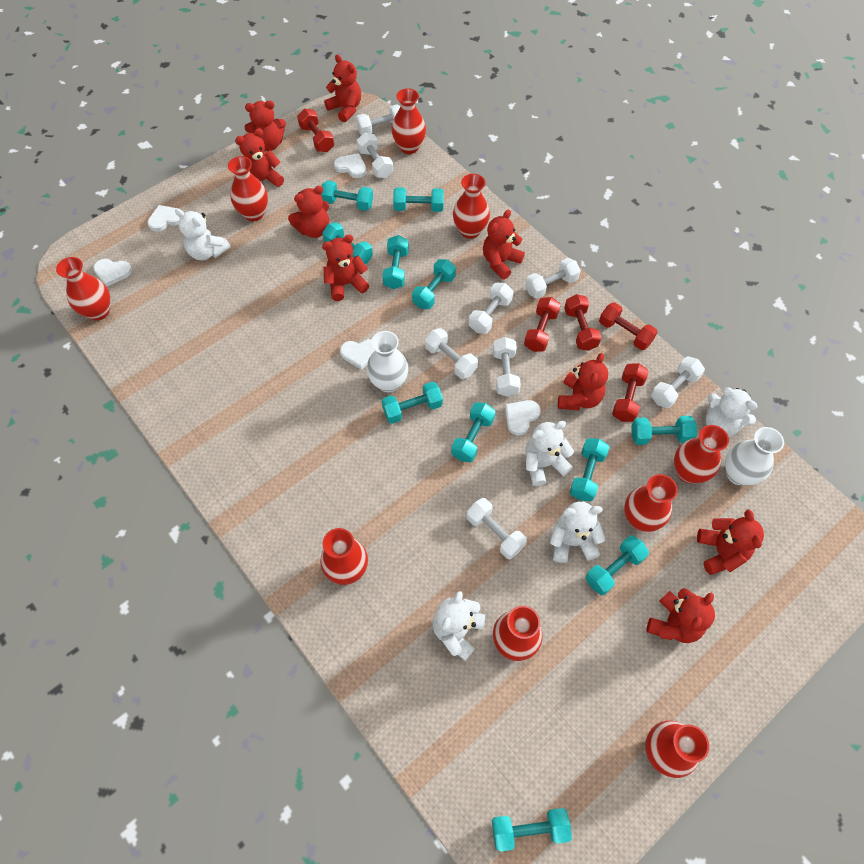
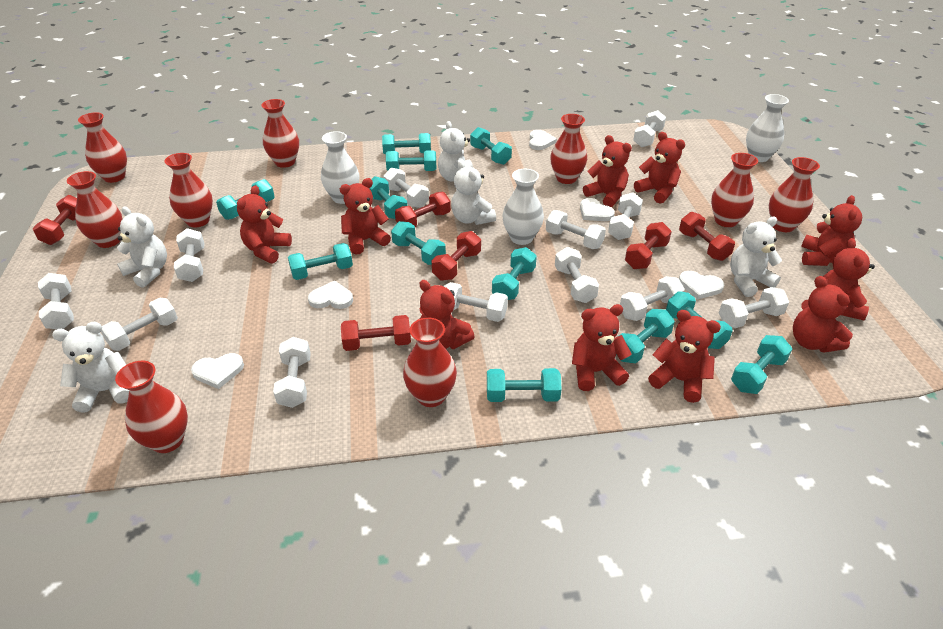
red dumbbell: 5 -> 6
red teddy bear: 9 -> 10
turquoise dumbbell: 11 -> 12
white dumbbell: 8 -> 12
white vase: 2 -> 3

